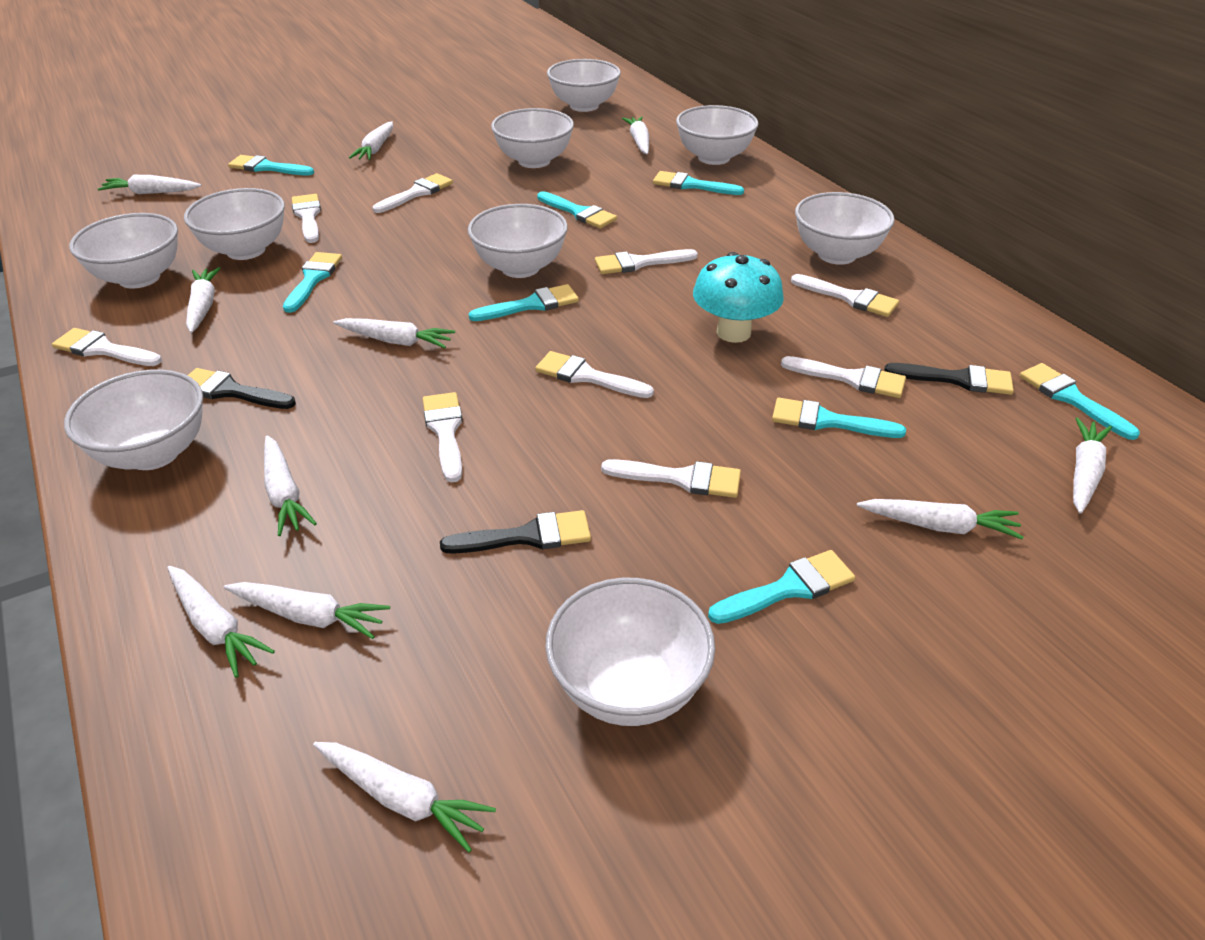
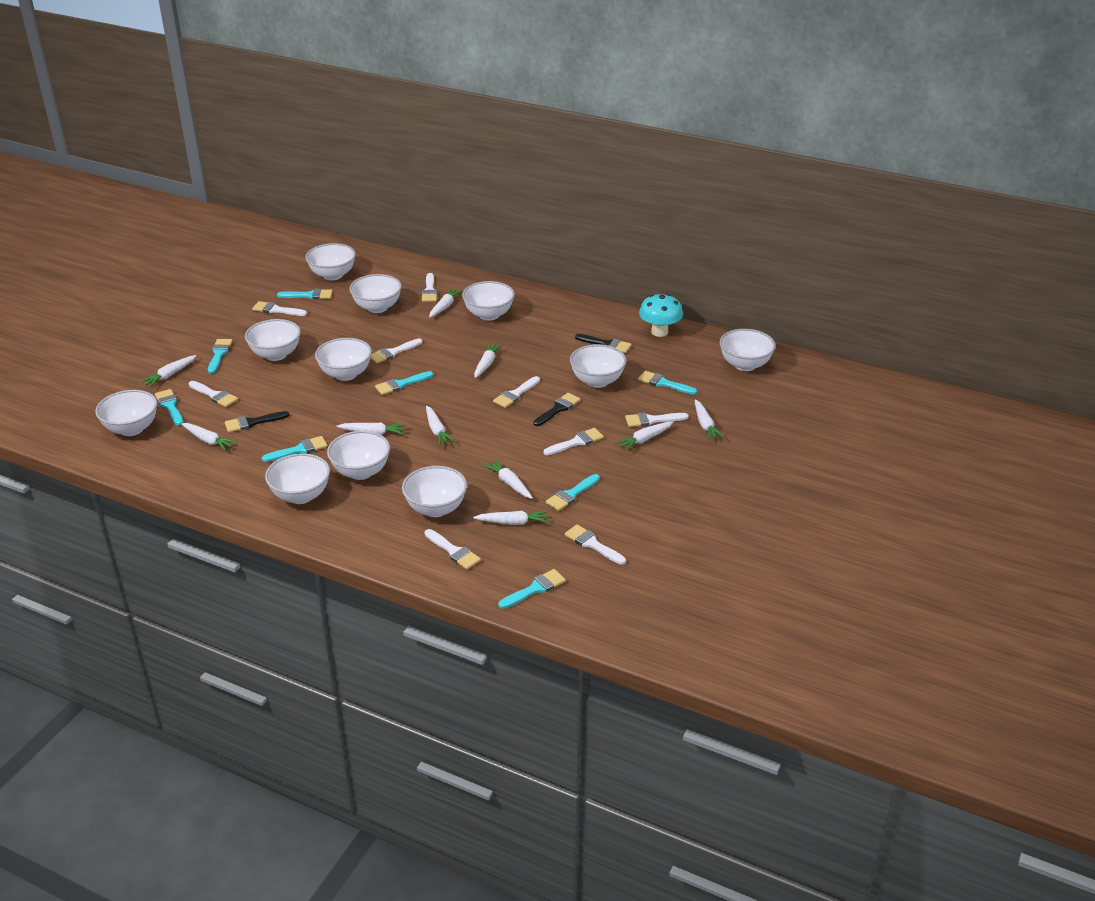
white bowl: 9 -> 11
white carrot: 11 -> 10

